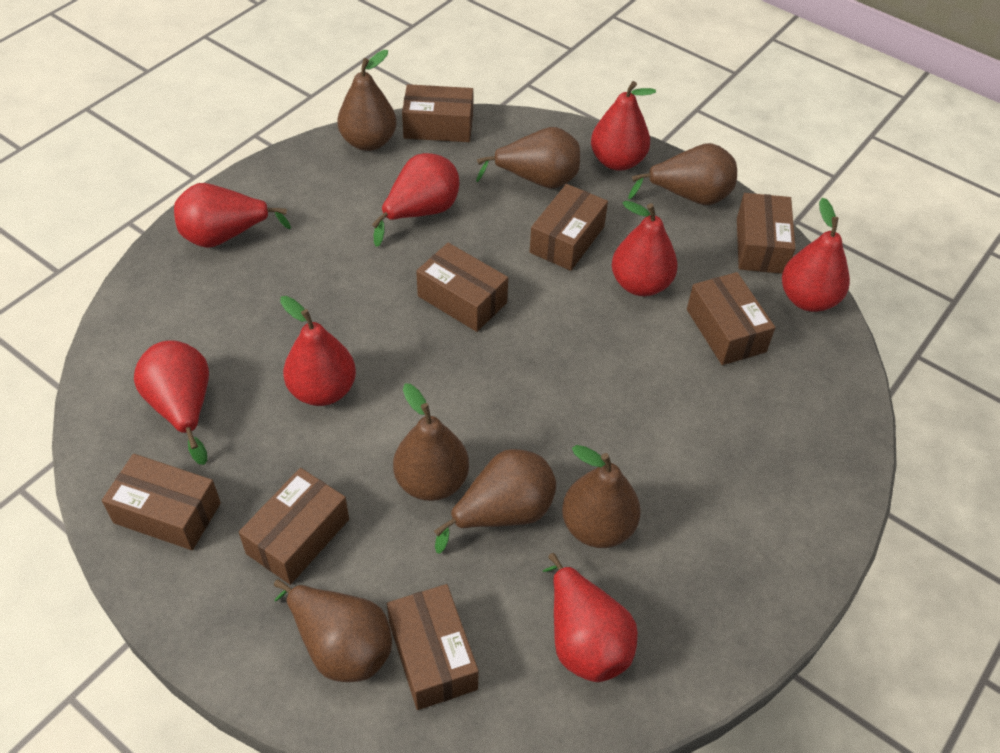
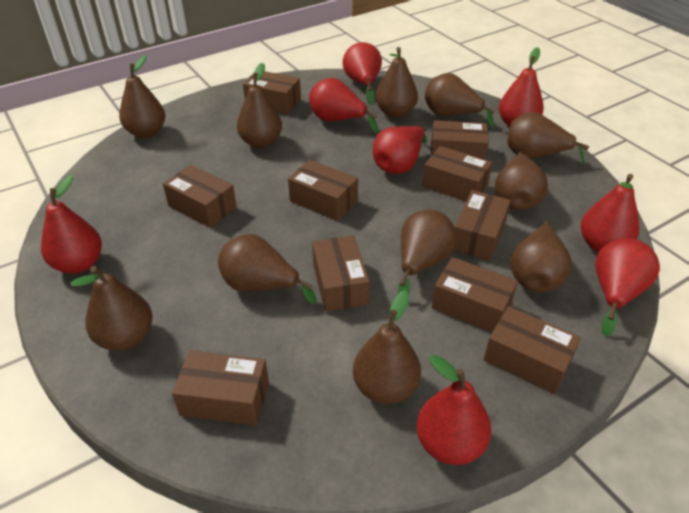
brown box: 8 -> 10
brown pear: 7 -> 11

